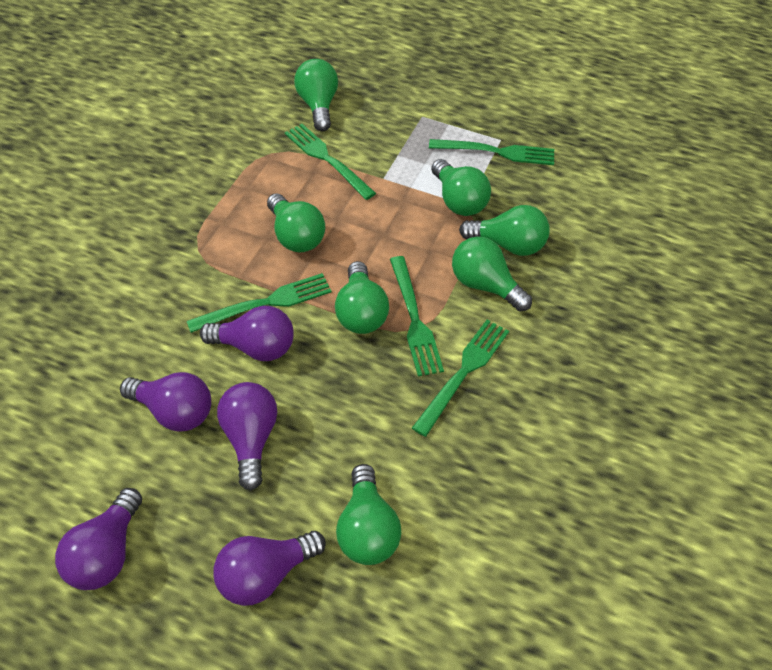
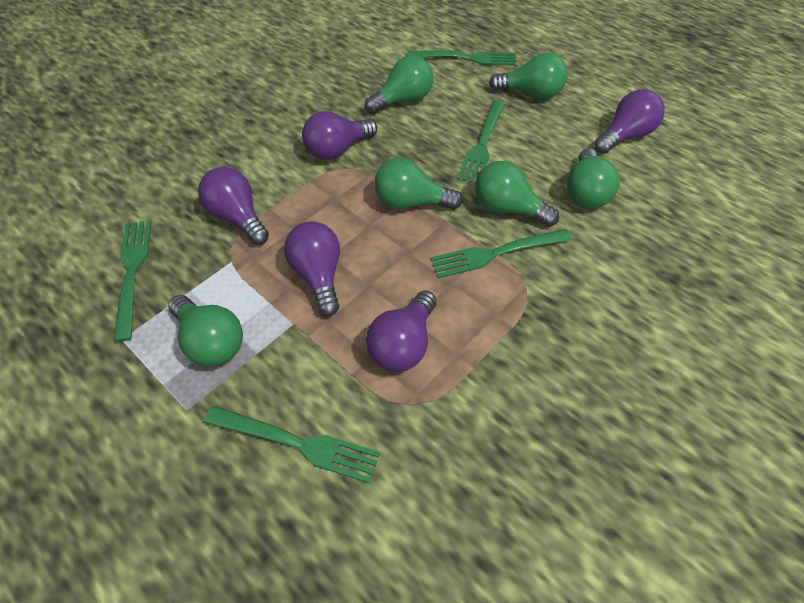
green light bulb: 7 -> 6

